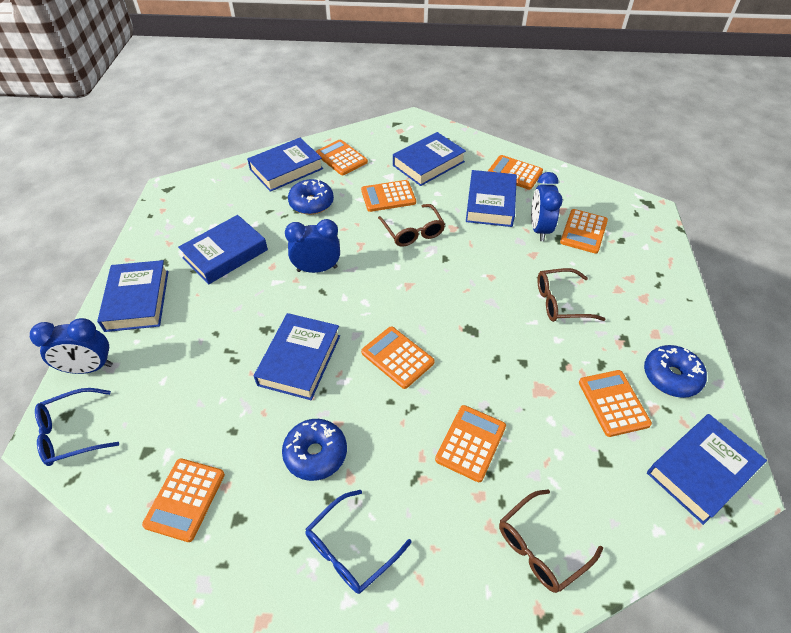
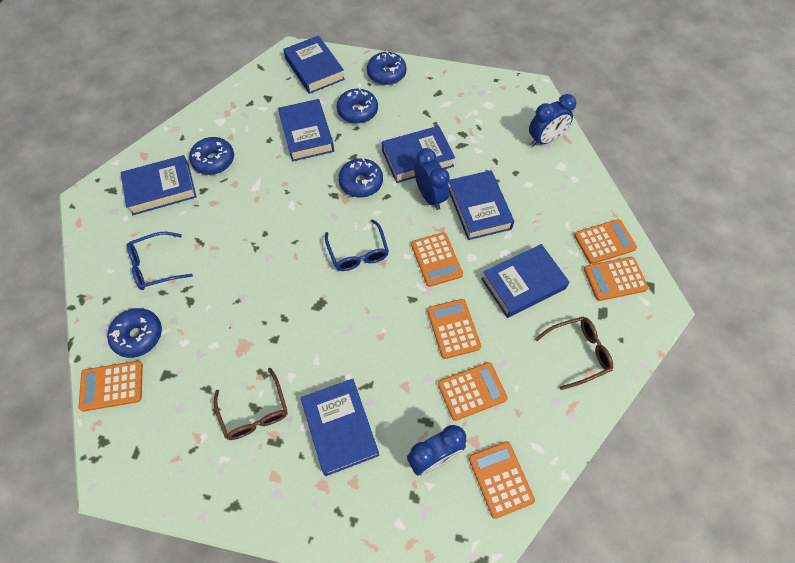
blue donut: 3 -> 5
brown glasses: 3 -> 2
orange calculator: 8 -> 7

